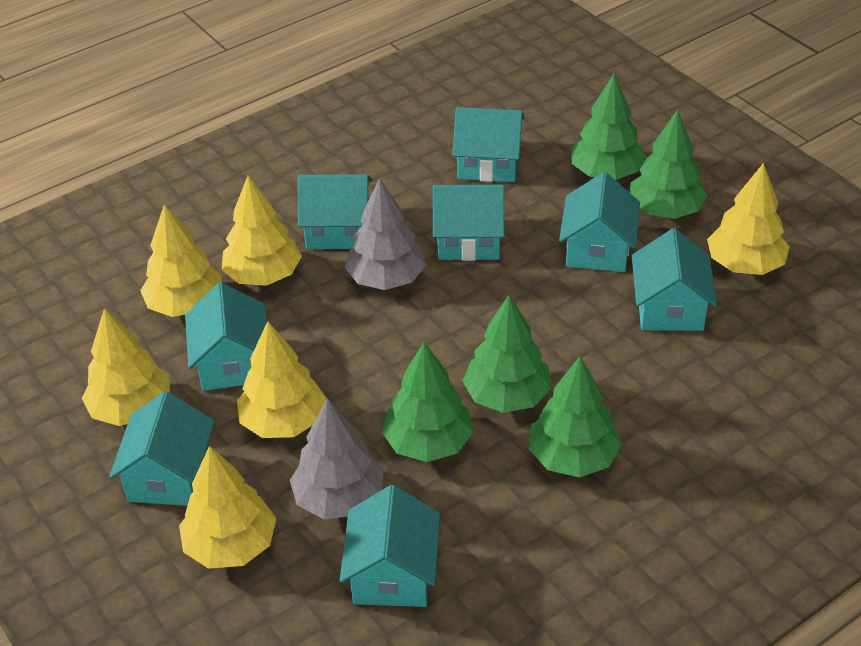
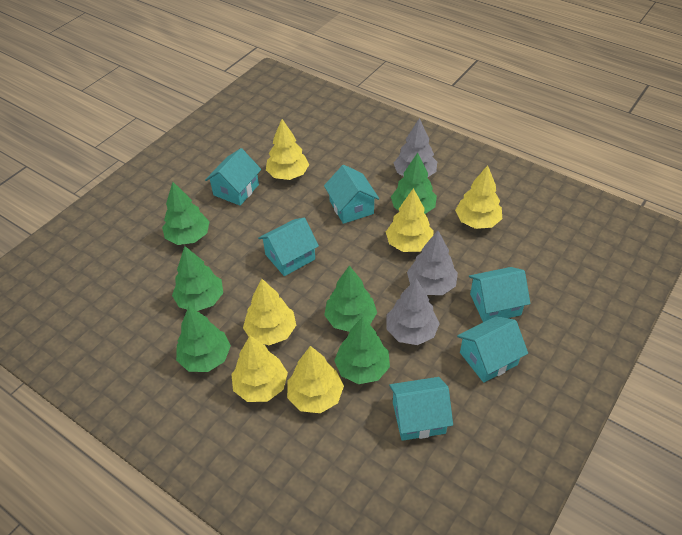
green tree: 5 -> 6
grey tree: 2 -> 3
turquoise house: 8 -> 6

